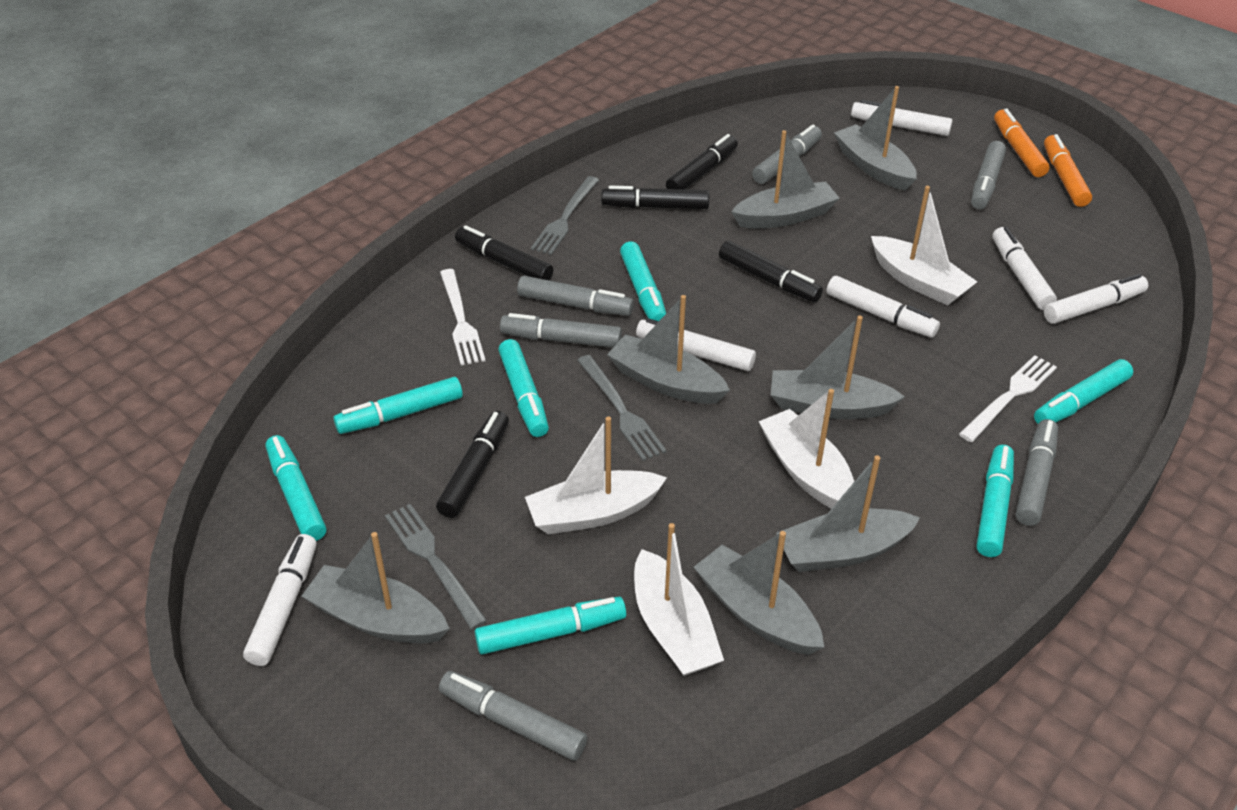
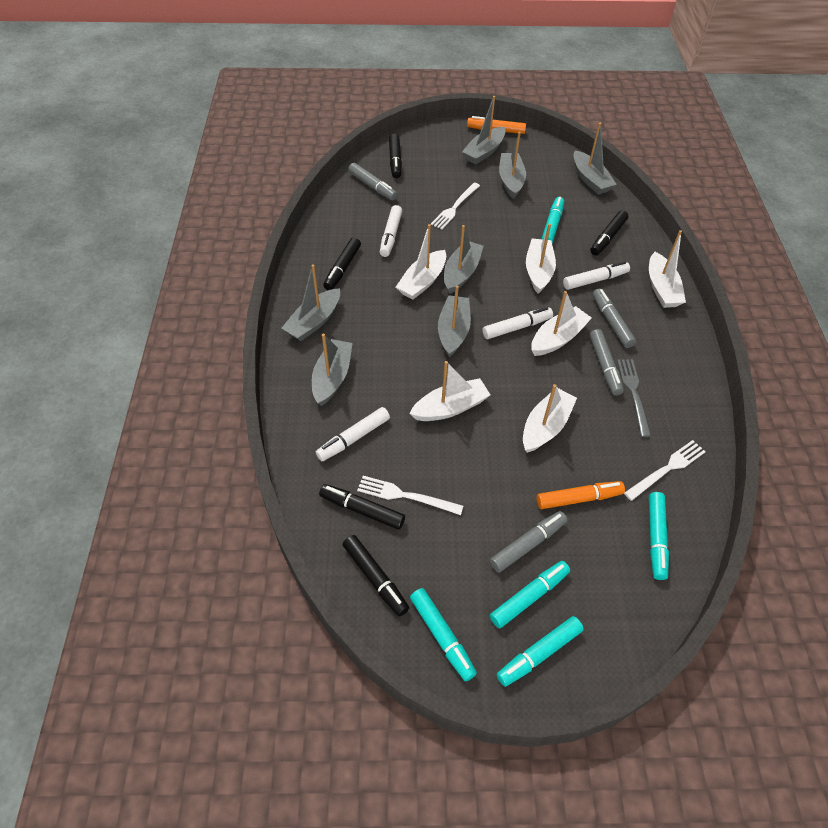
grey fork: 3 -> 1
grey marker: 6 -> 4
turquoise marker: 7 -> 5
white boat: 4 -> 6
white fork: 2 -> 3
white marker: 6 -> 4

